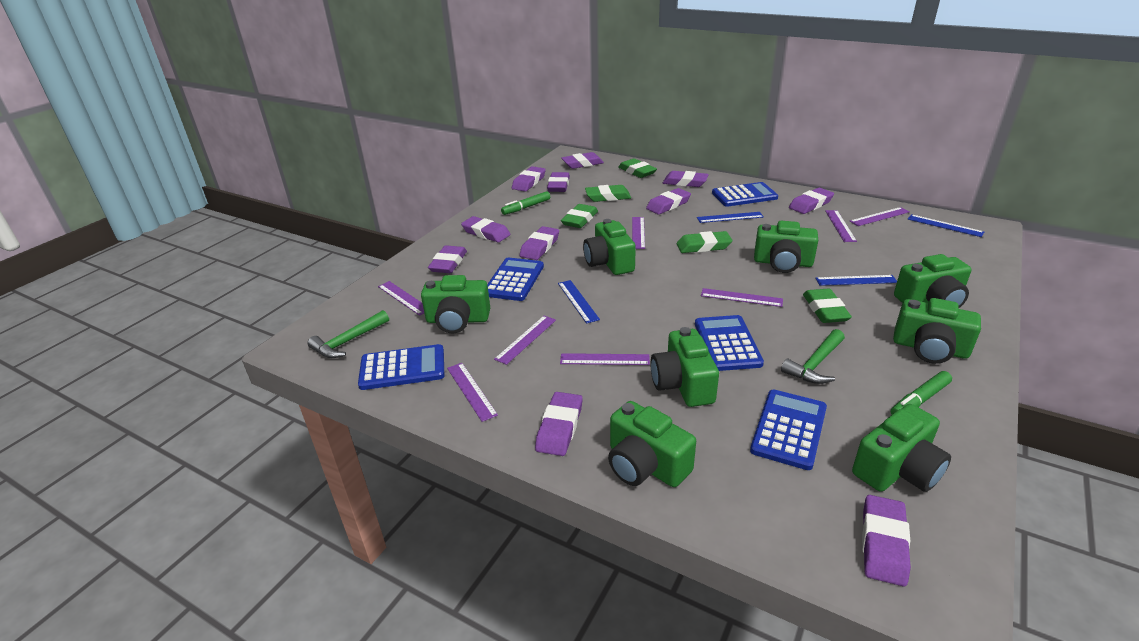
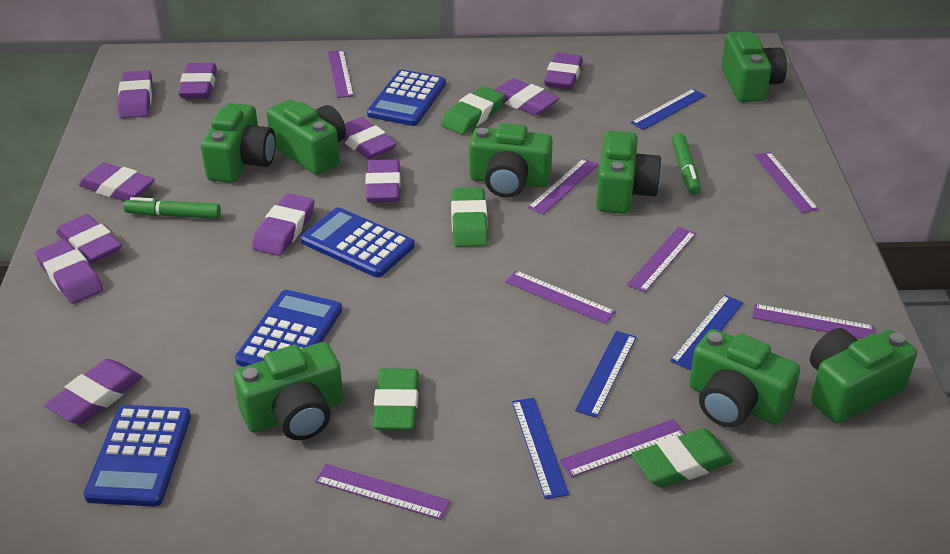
blue calculator: 5 -> 4
green eraser: 5 -> 4
green hammer: 2 -> 0

